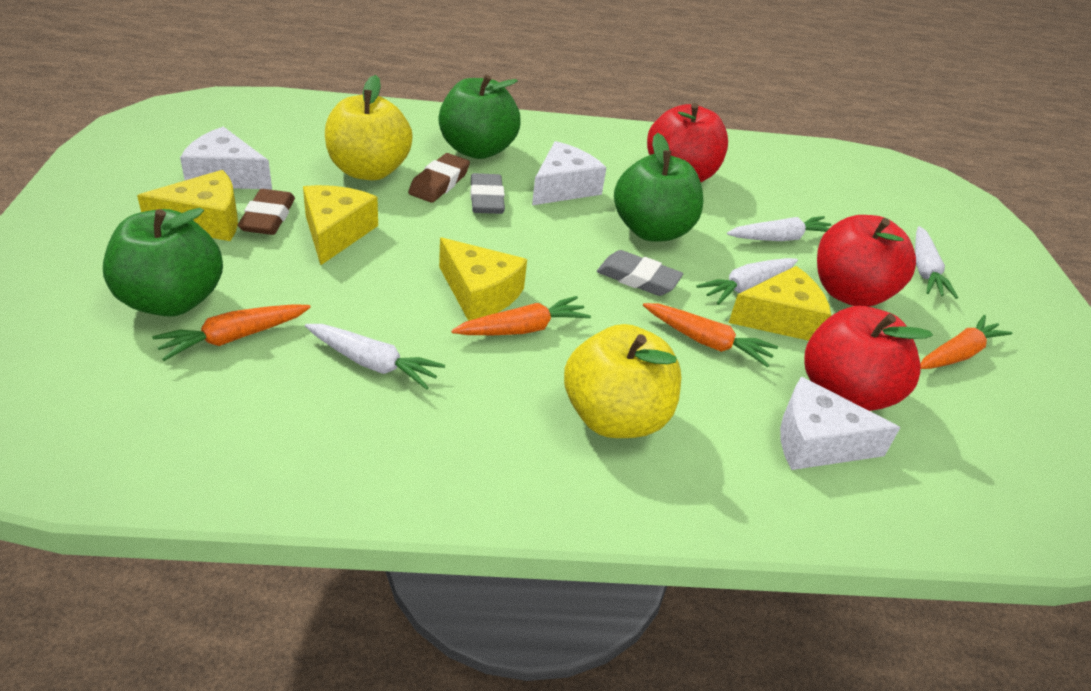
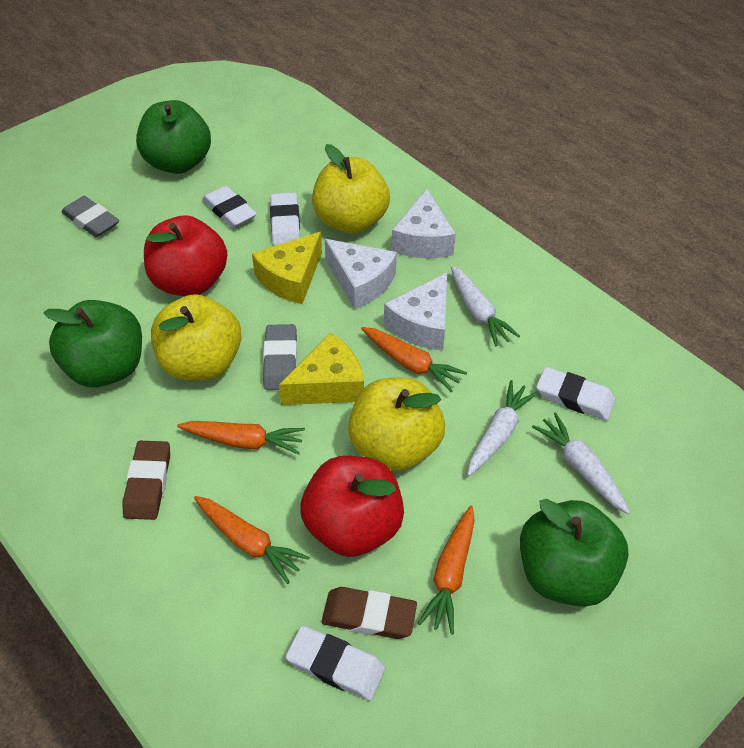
red apple: 3 -> 2
white carrot: 4 -> 3
white eraser: 0 -> 4
yellow apple: 2 -> 3
yellow cheese: 4 -> 2

